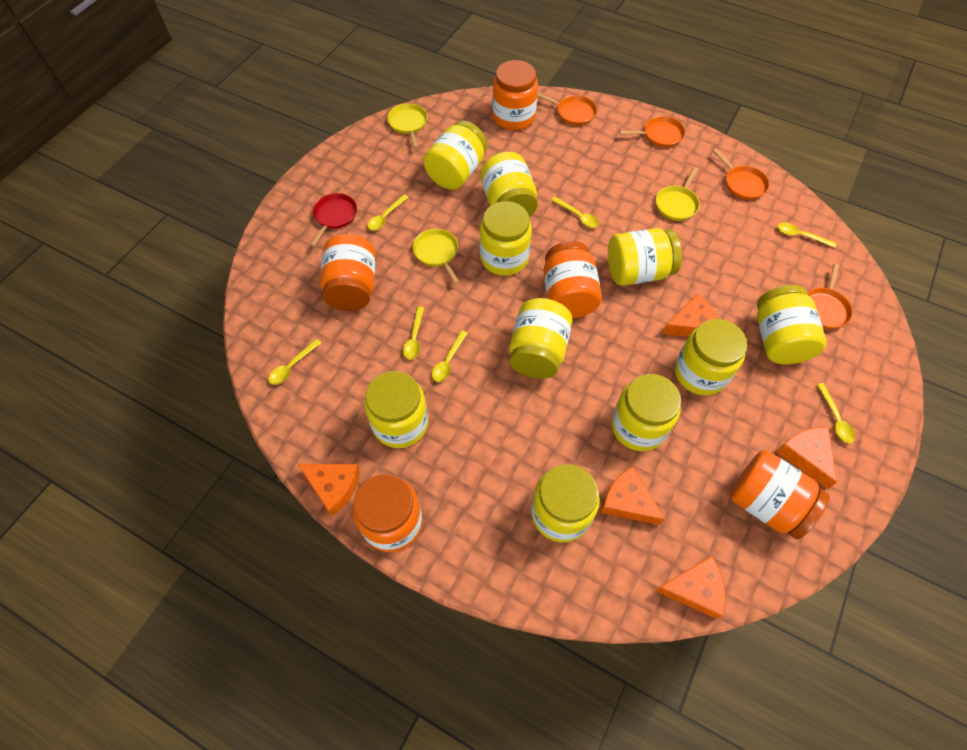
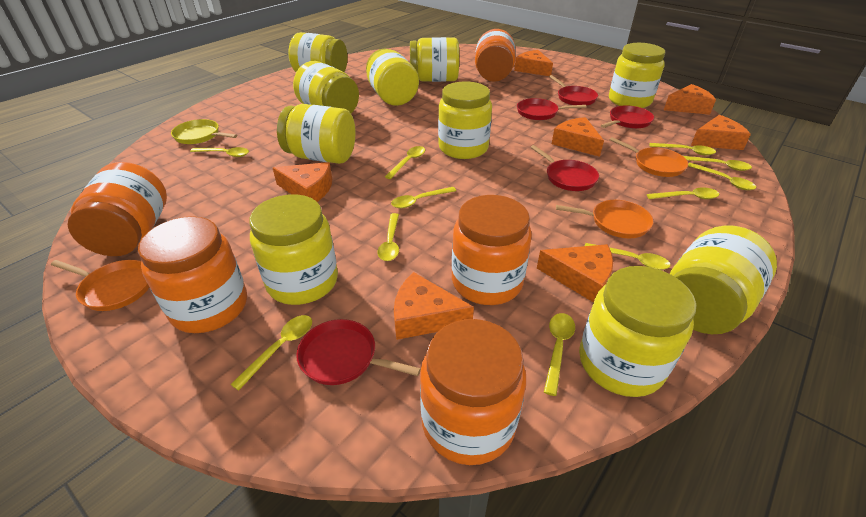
orange cheese: 5 -> 7
orange pan: 4 -> 3
red pan: 1 -> 5
yellow pan: 3 -> 1
yellow spoon: 7 -> 11

